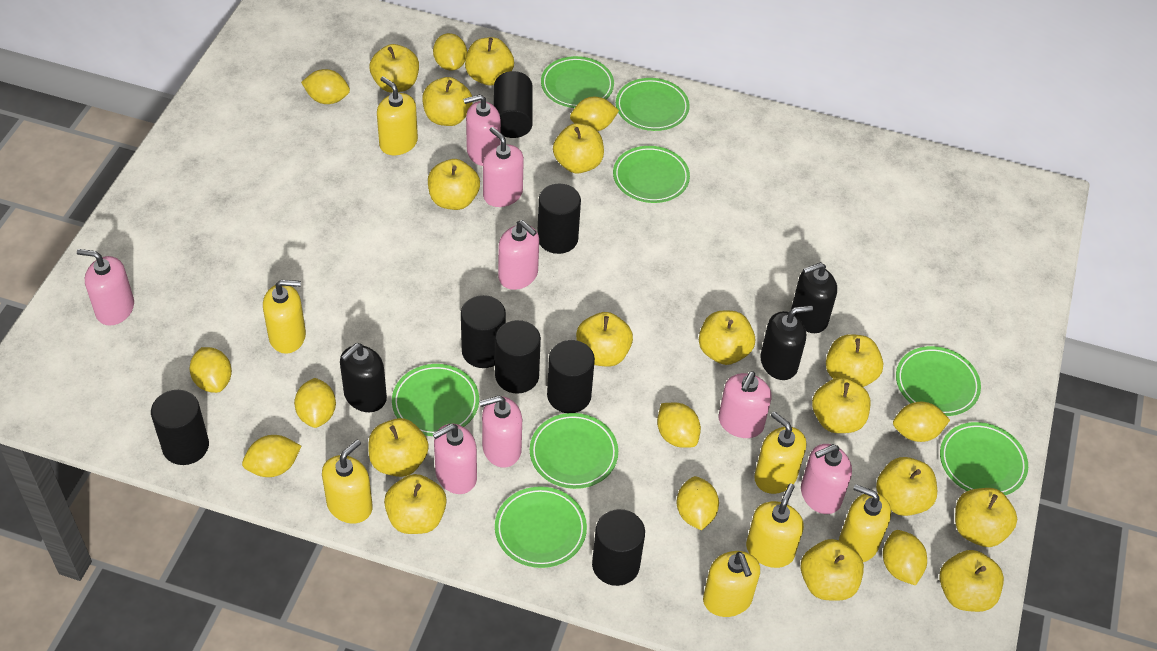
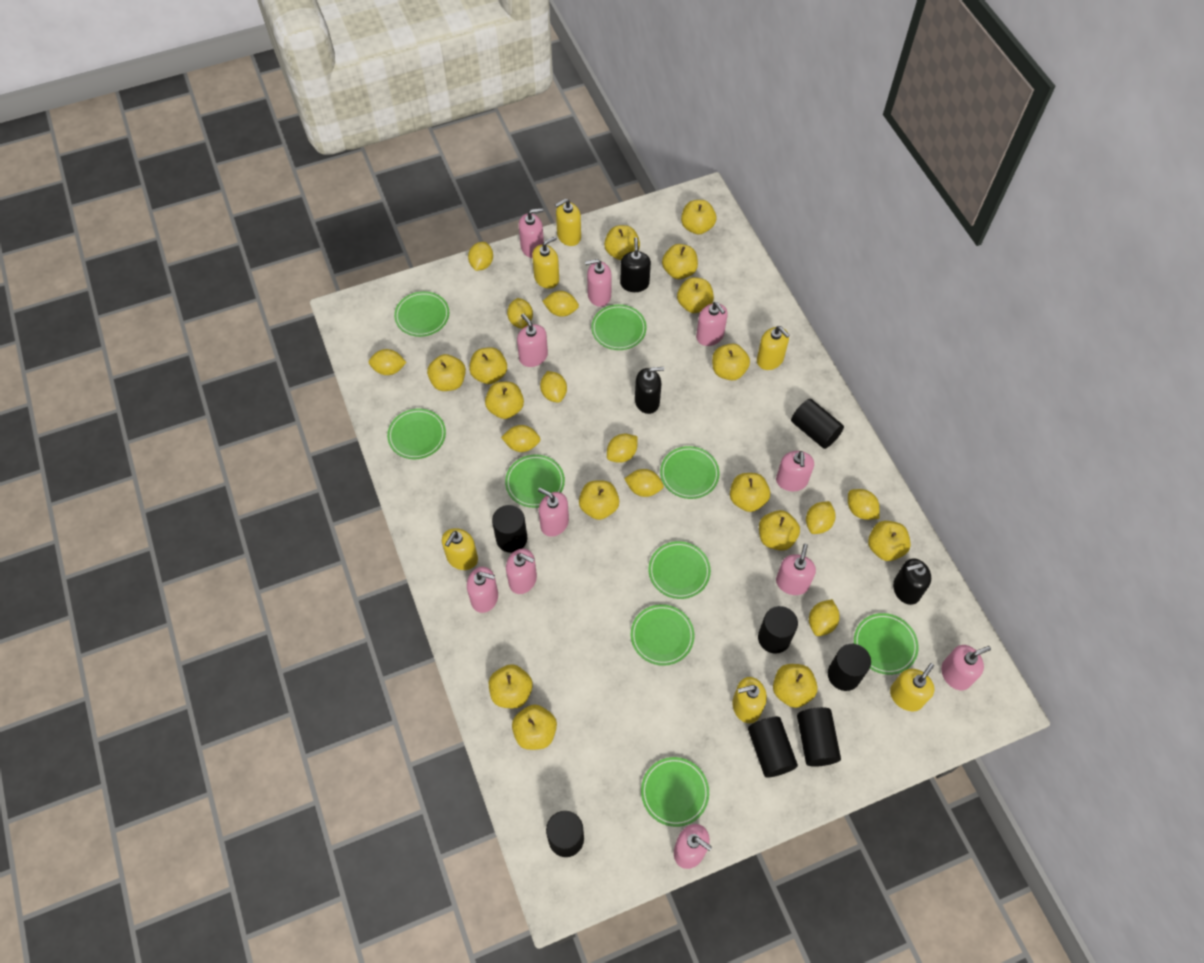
green plate: 8 -> 9
pink soap dispenser: 8 -> 11
yellow lemon: 10 -> 11
yellow soap dispenser: 7 -> 6

